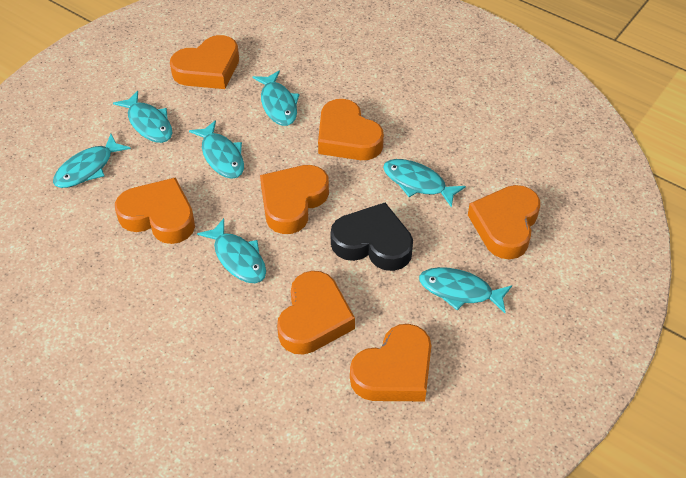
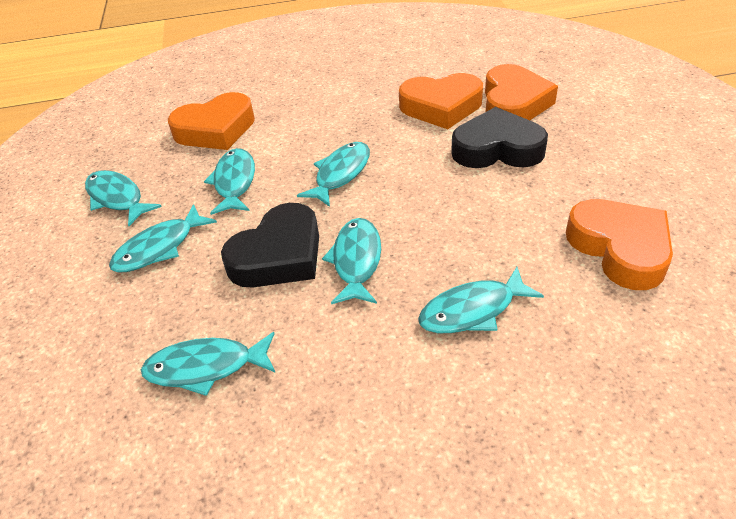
black heart: 1 -> 2
orange heart: 7 -> 4

